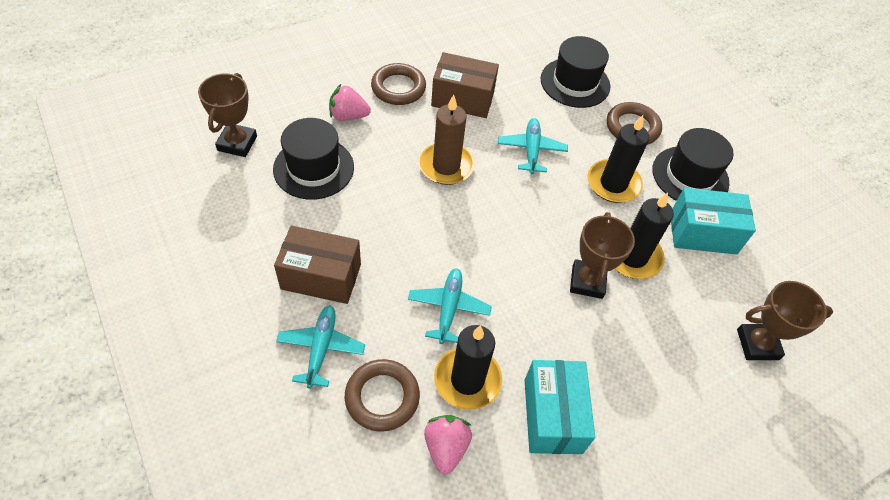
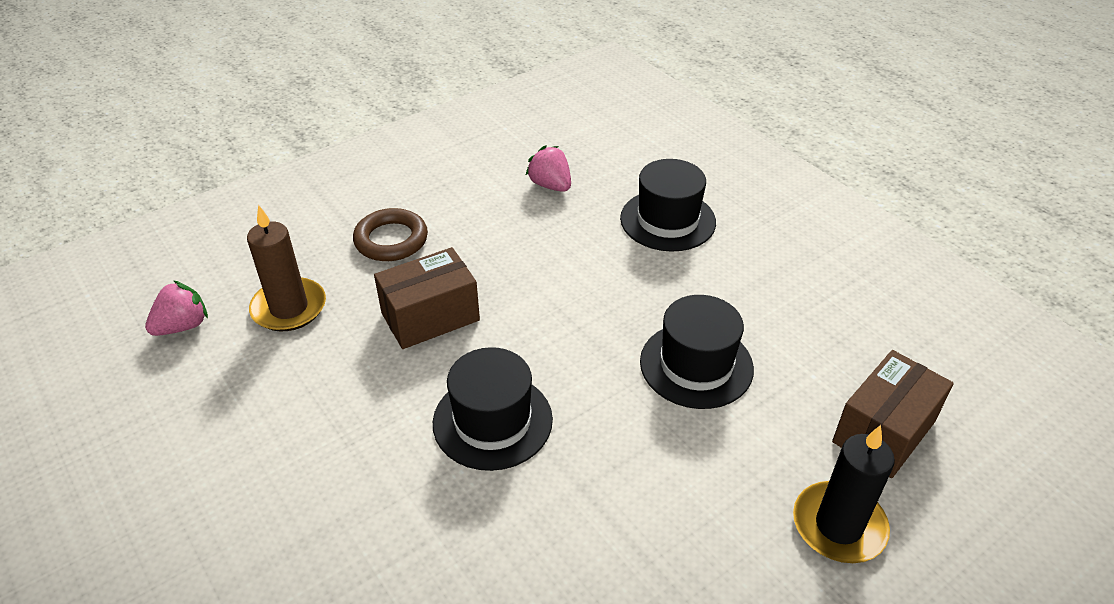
black candle: 3 -> 1
brown ring: 3 -> 1
brown trophy: 3 -> 0
turquoise box: 2 -> 0
turquoise plane: 3 -> 0

